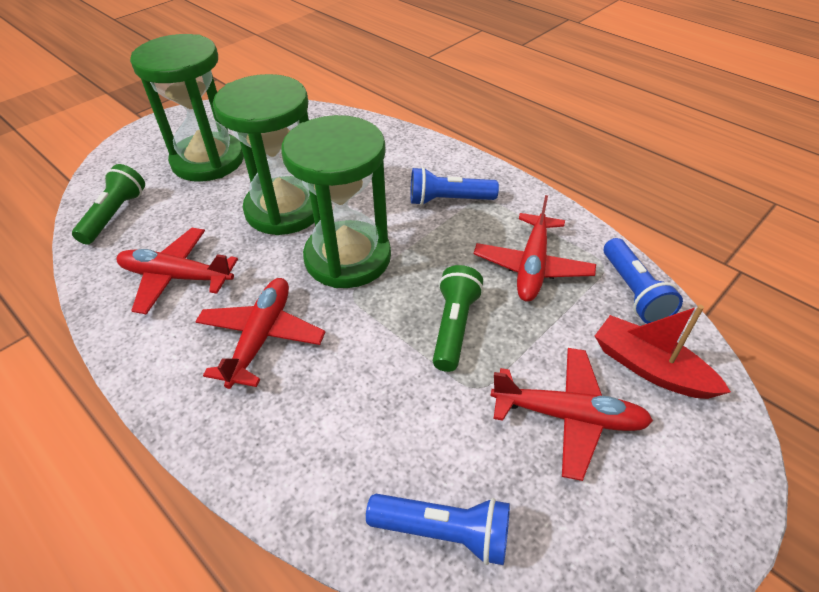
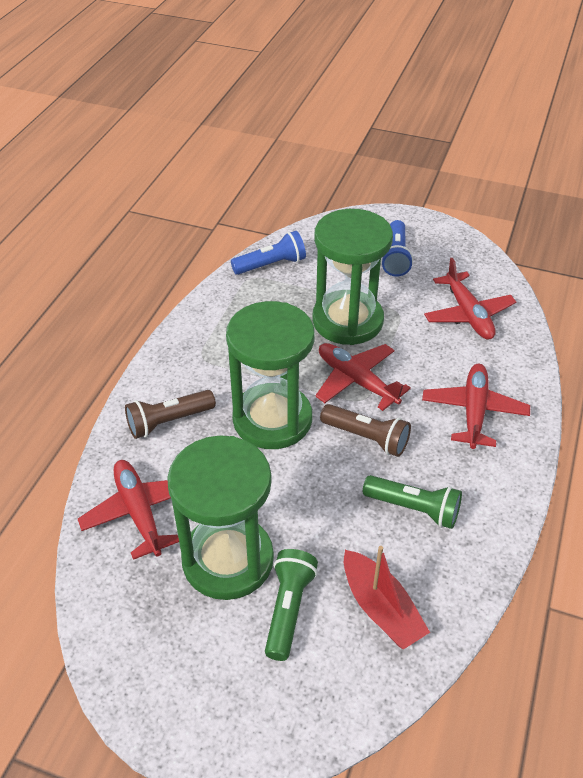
blue flashlight: 3 -> 2
brown flashlight: 0 -> 2

